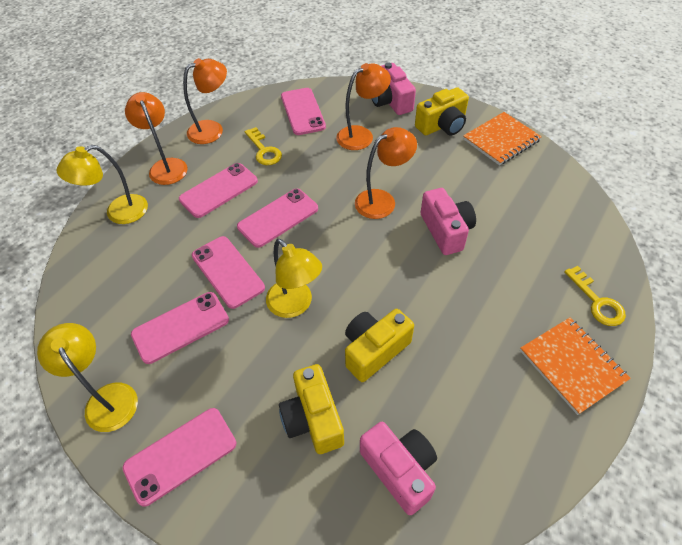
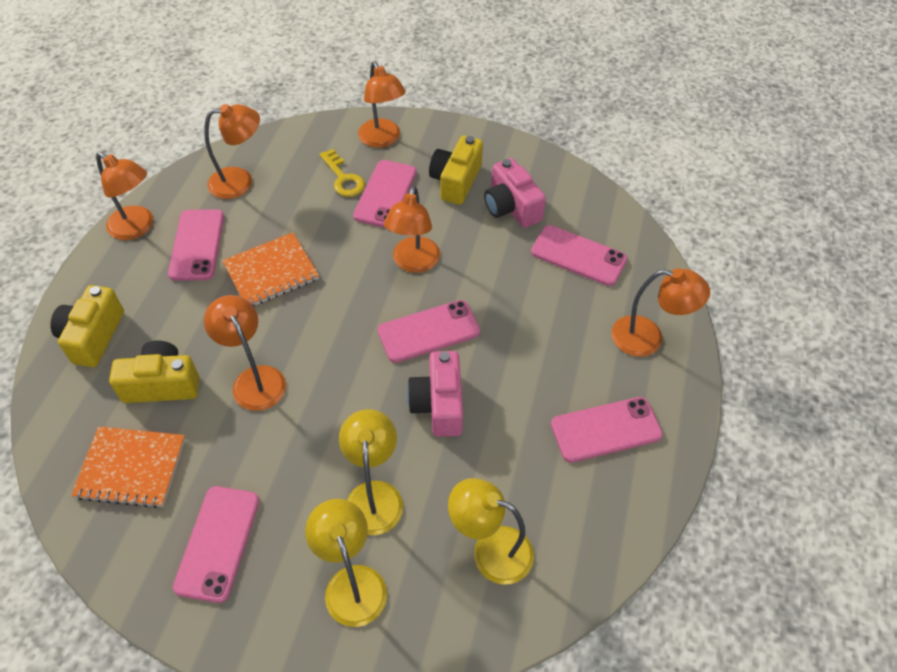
orange lamp: 4 -> 6
pink camera: 3 -> 2
yellow key: 2 -> 1

